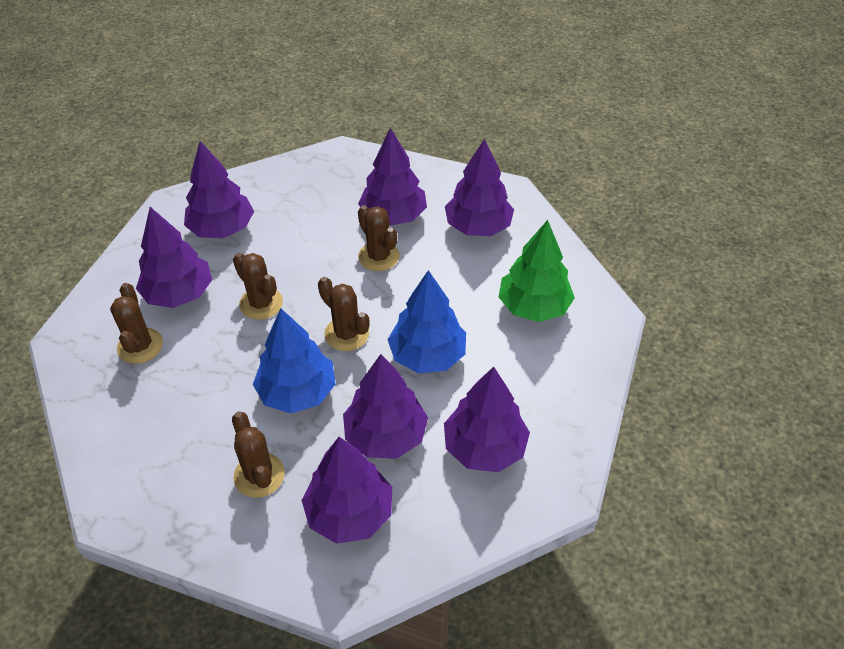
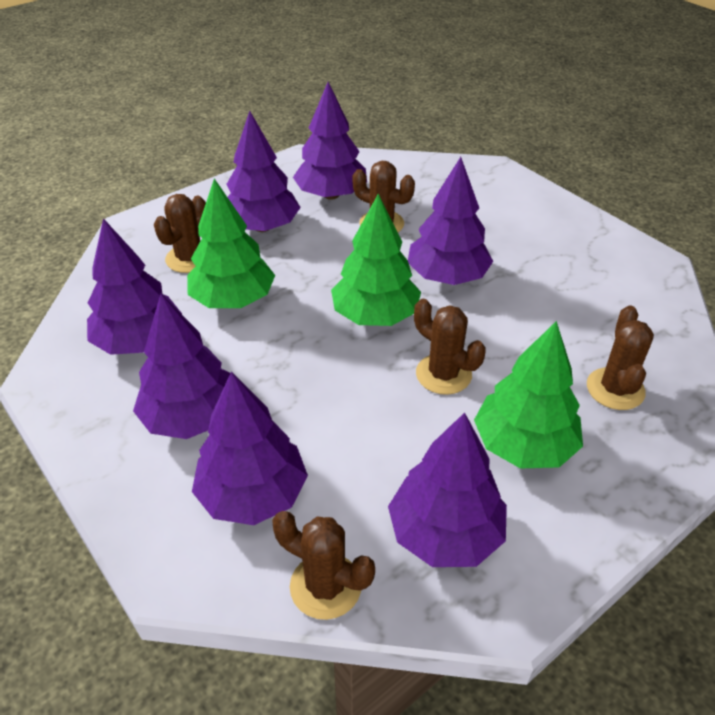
blue tree: 2 -> 0
green tree: 1 -> 3

